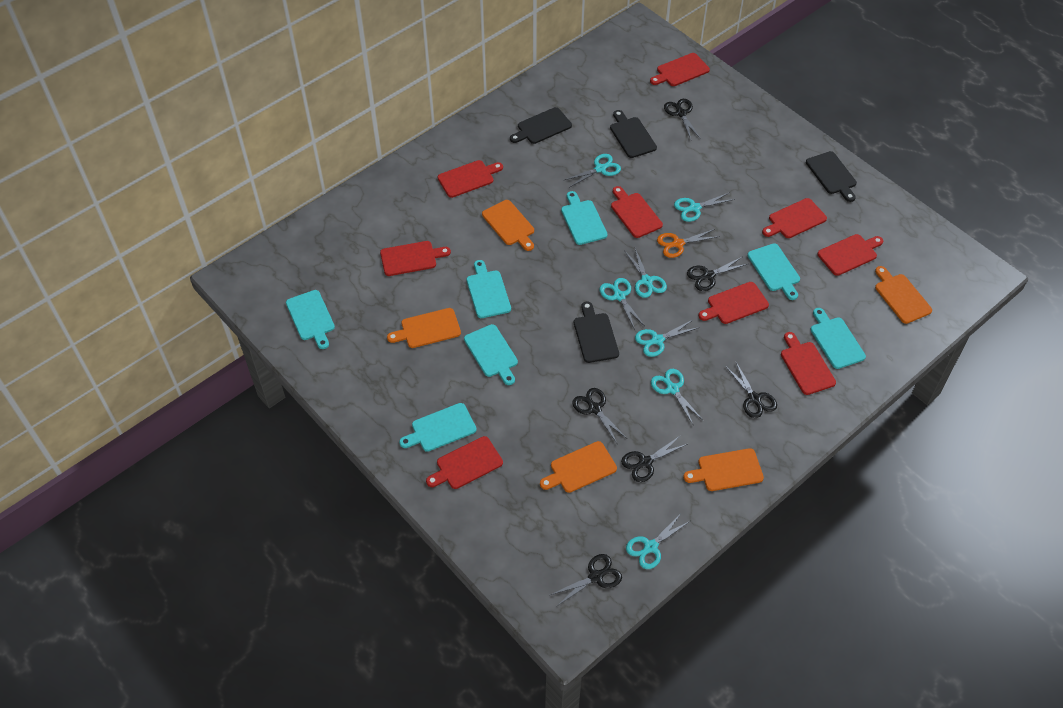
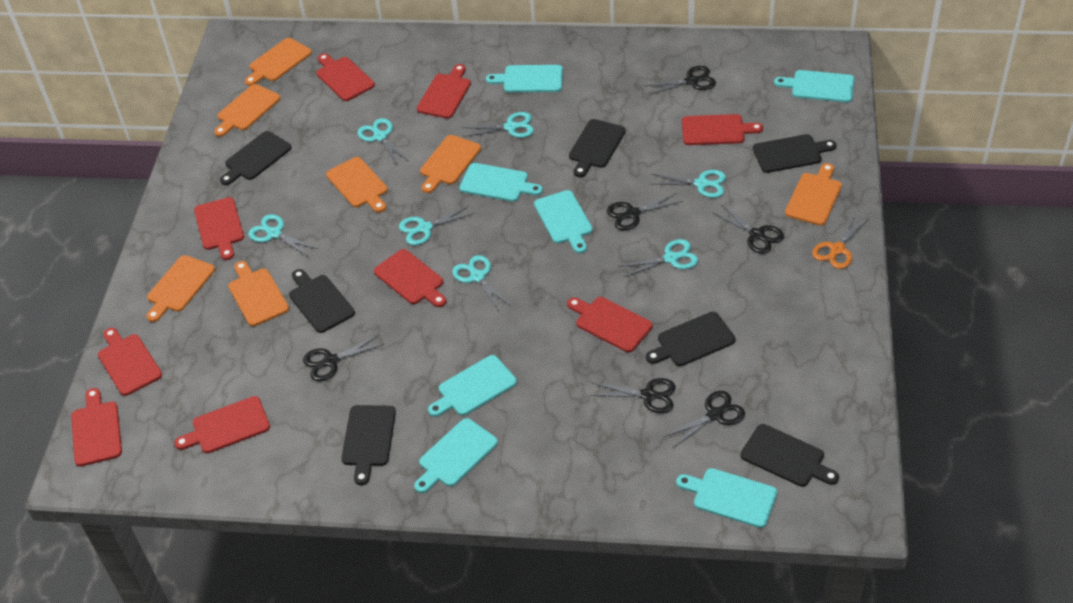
black cutting board: 4 -> 7
orange cutting board: 5 -> 7

